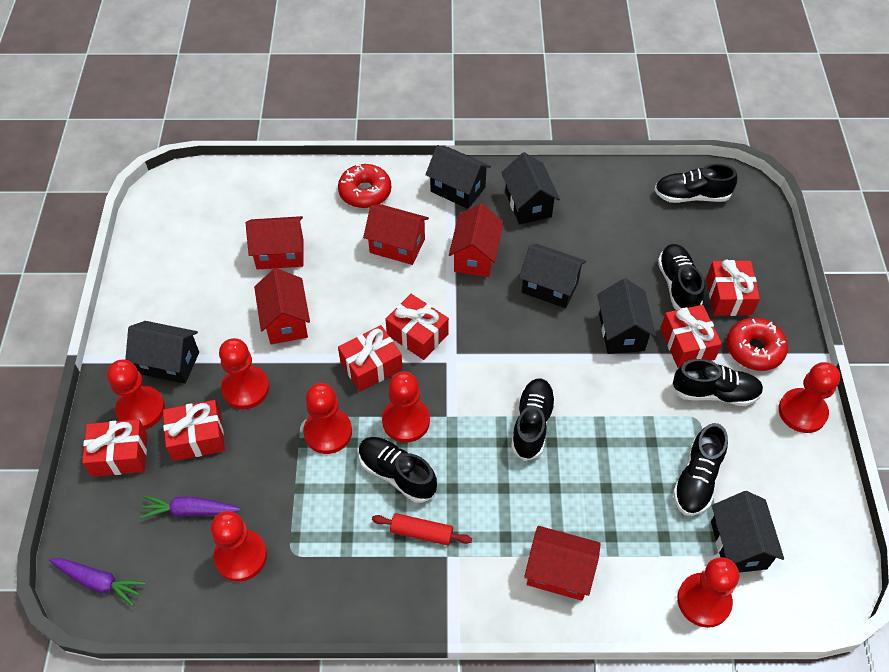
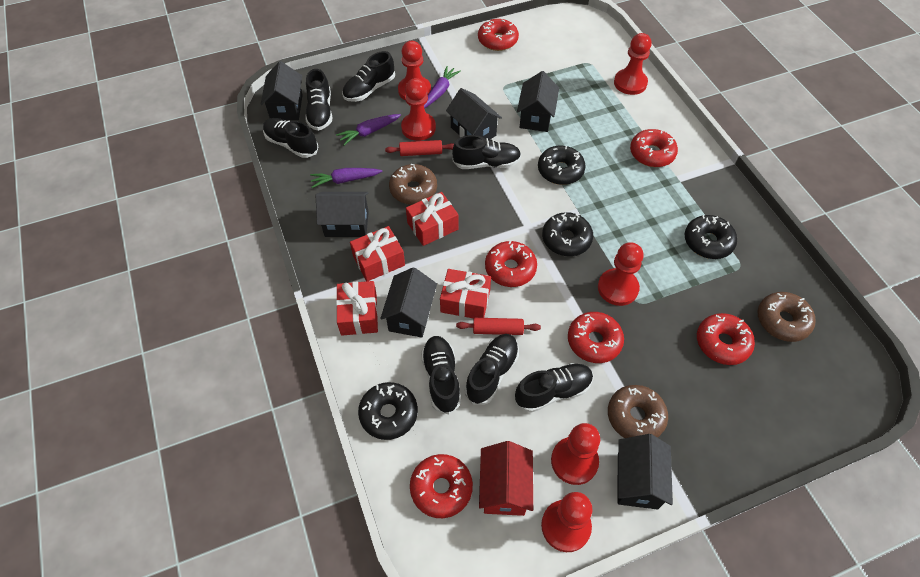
black donut: 0 -> 4
black shoe: 6 -> 7
brown donut: 0 -> 3
purple carrot: 2 -> 3
red donut: 2 -> 6
red gift: 6 -> 4
red house: 5 -> 1
red pawn: 7 -> 6
red rolling pin: 1 -> 2

